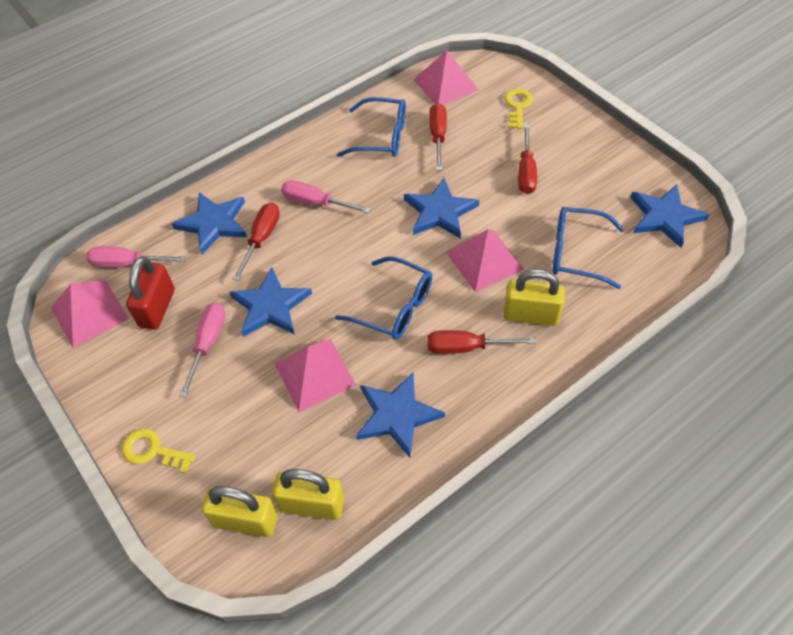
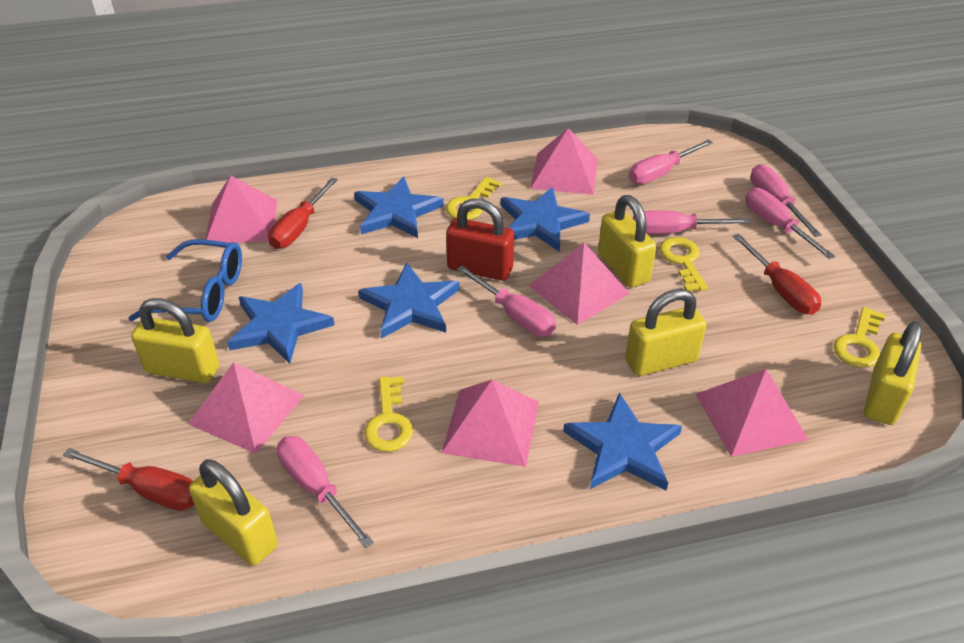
blue glasses: 3 -> 1
pink pyramid: 4 -> 6
pink screwdriver: 3 -> 6
red screwdriver: 4 -> 3
yellow key: 2 -> 4
yellow padlock: 3 -> 5

